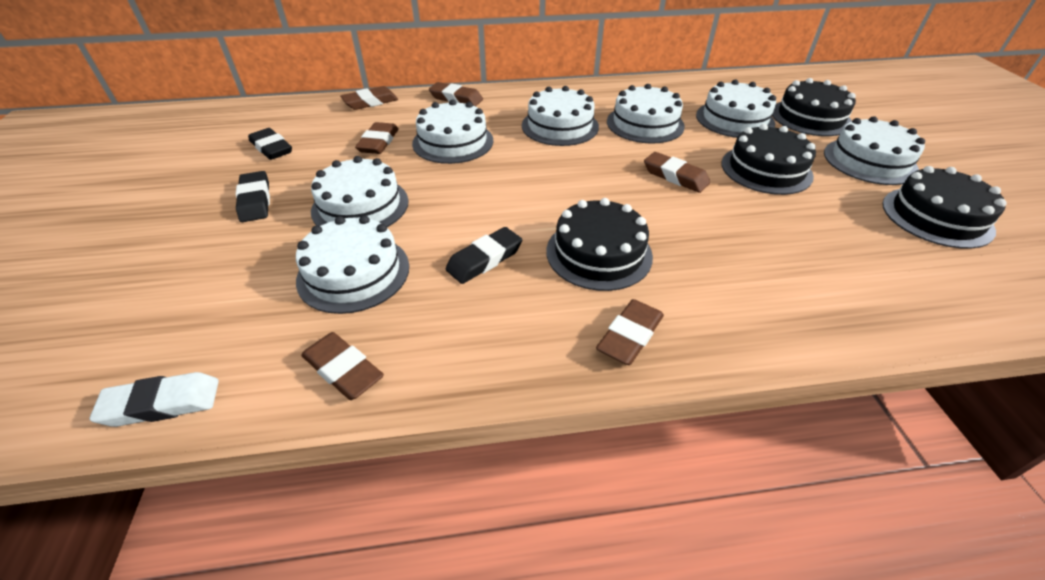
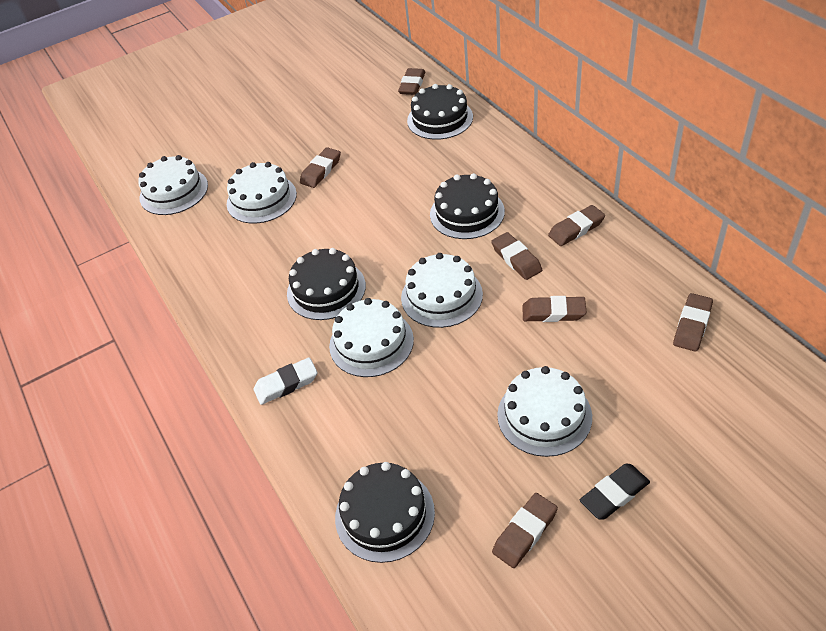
black eraser: 3 -> 1
brown eraser: 6 -> 7
white cake: 7 -> 5

